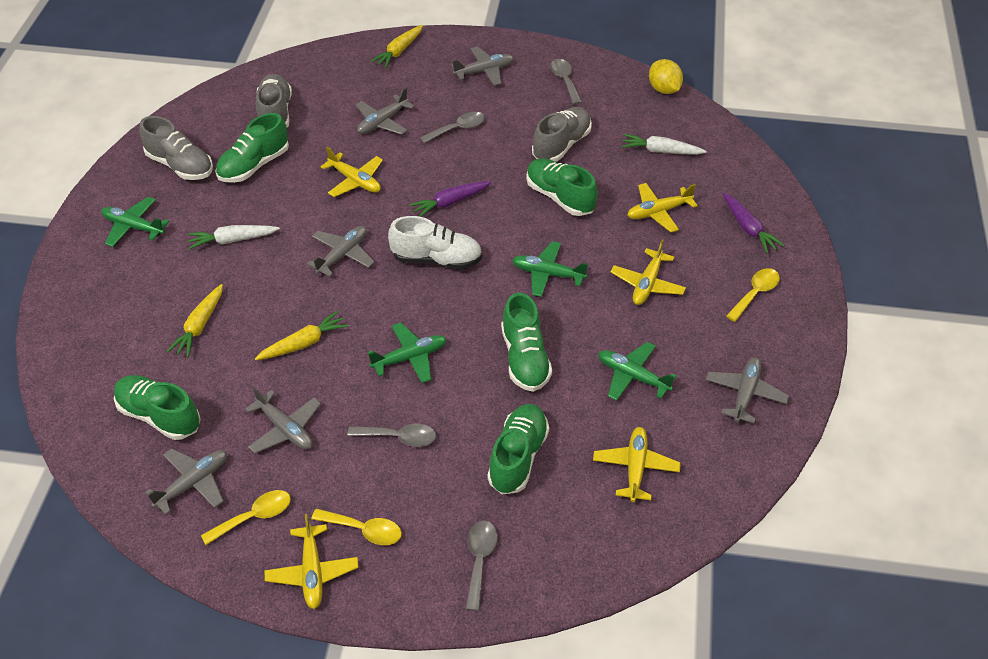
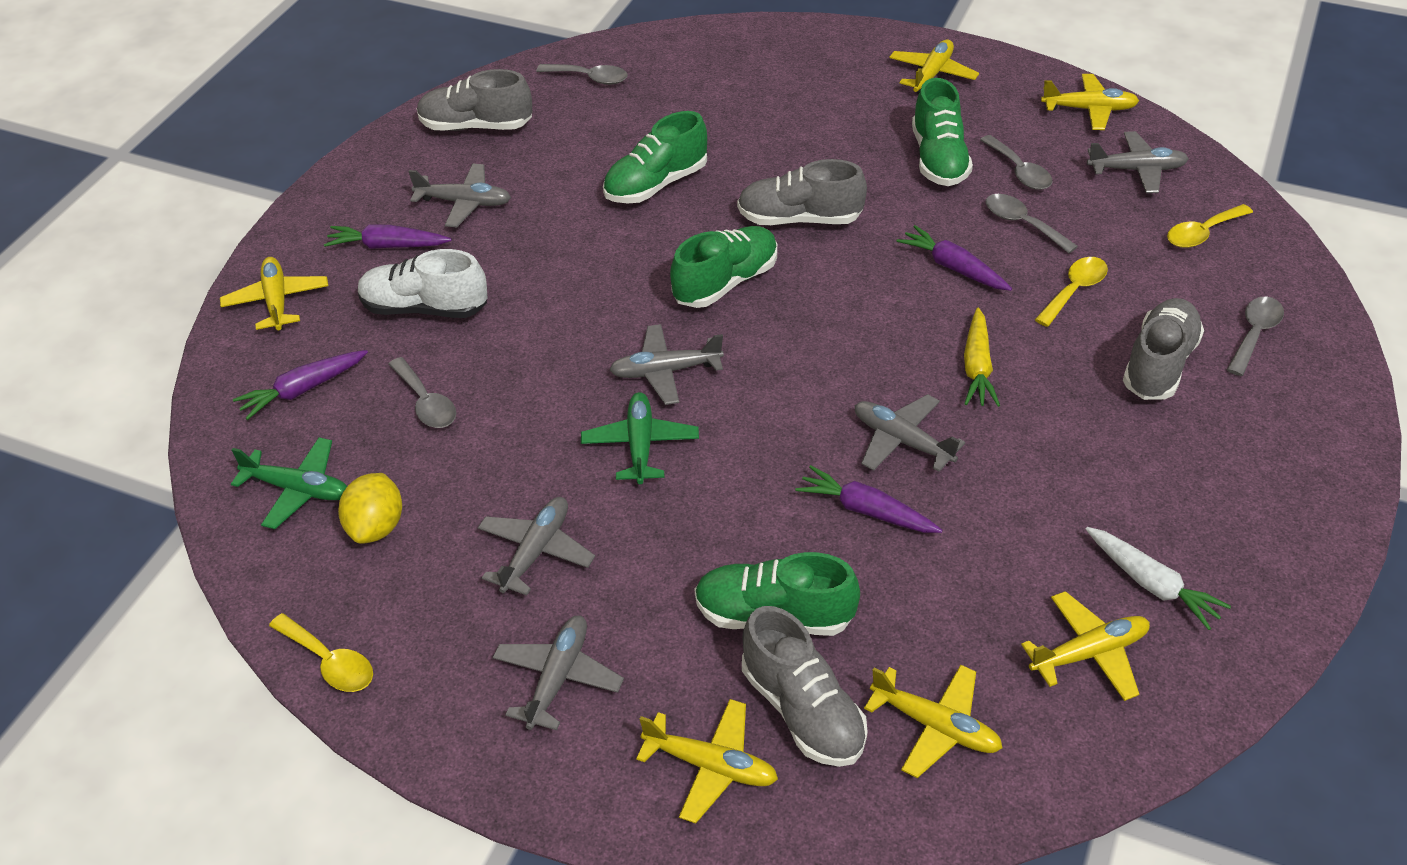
green plane: 4 -> 2
green shoe: 5 -> 4
grey shoe: 3 -> 4
grey spoon: 4 -> 5
purple carrot: 2 -> 4
white carrot: 2 -> 1
yellow carrot: 3 -> 1
yellow plane: 5 -> 6

